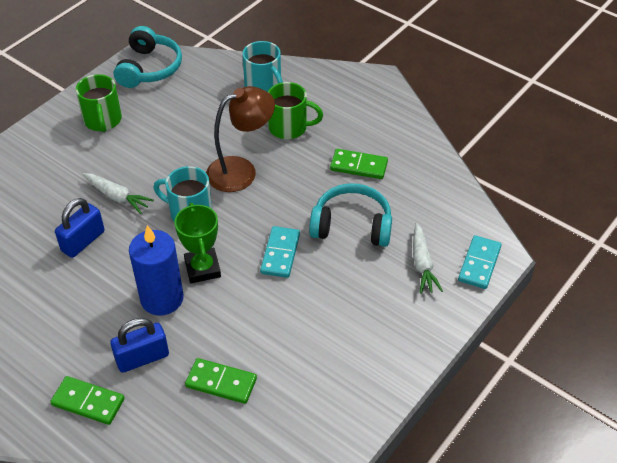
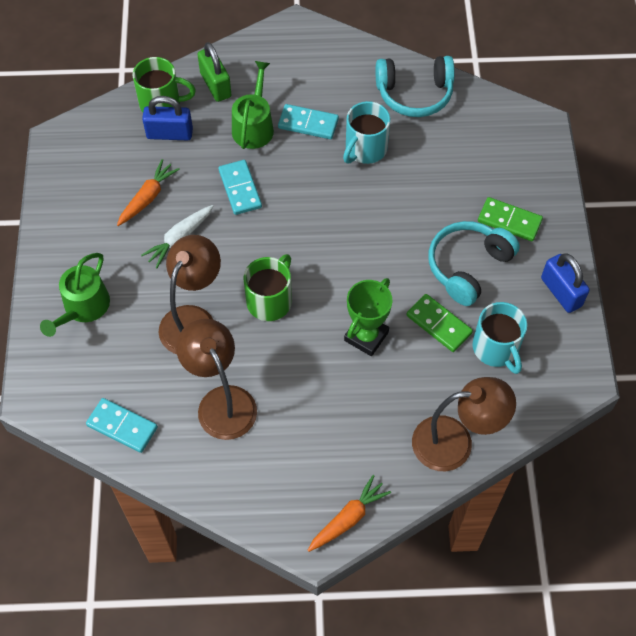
blue candle: 1 -> 0
brown lamp: 1 -> 3
green domino: 3 -> 2
green padlock: 0 -> 1
green watering can: 0 -> 2
orange carrot: 0 -> 2
turquoise domino: 2 -> 3
white carrot: 2 -> 1

